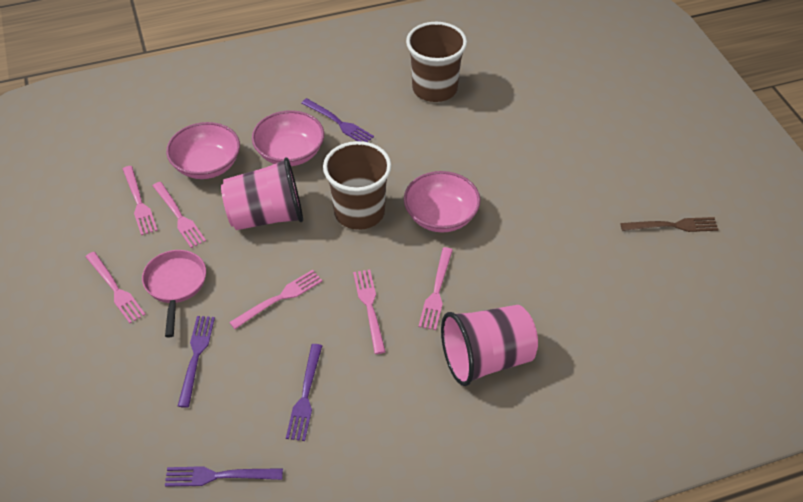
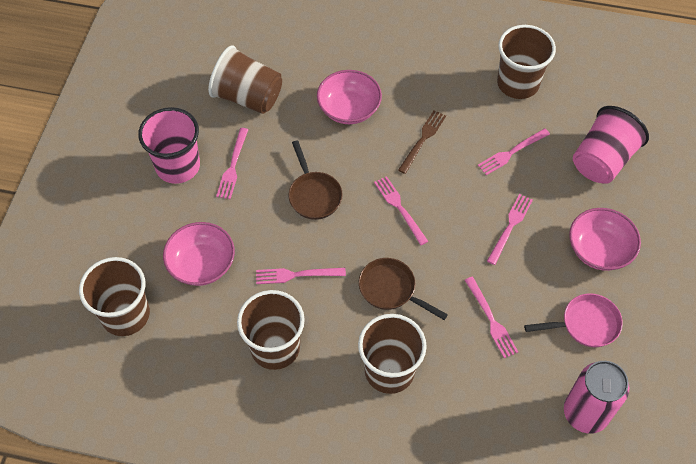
brown cup: 2 -> 5
brown pan: 0 -> 2
pink can: 0 -> 1
purple fork: 4 -> 0

